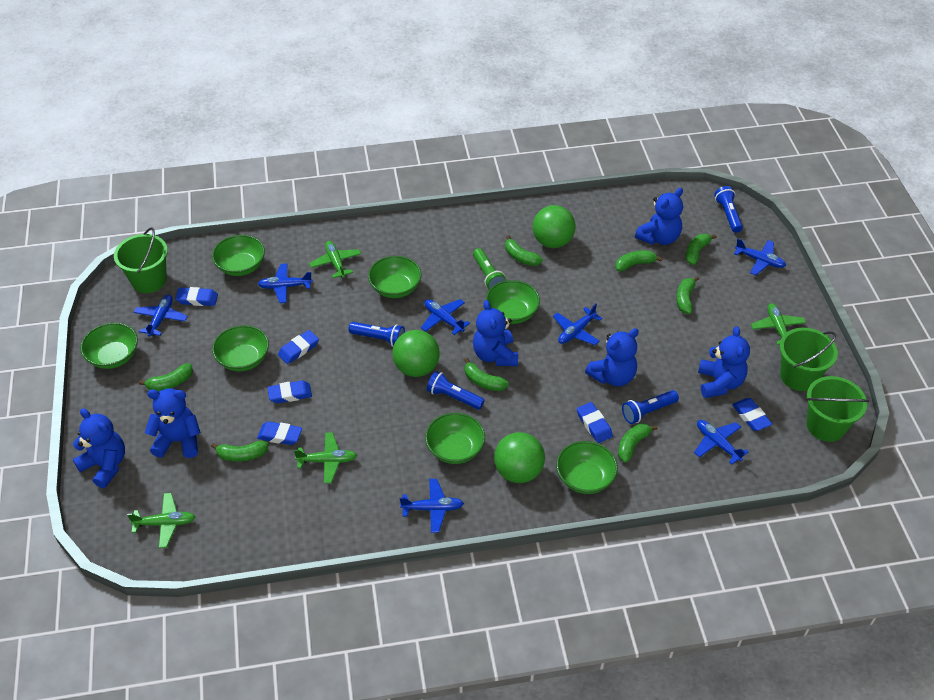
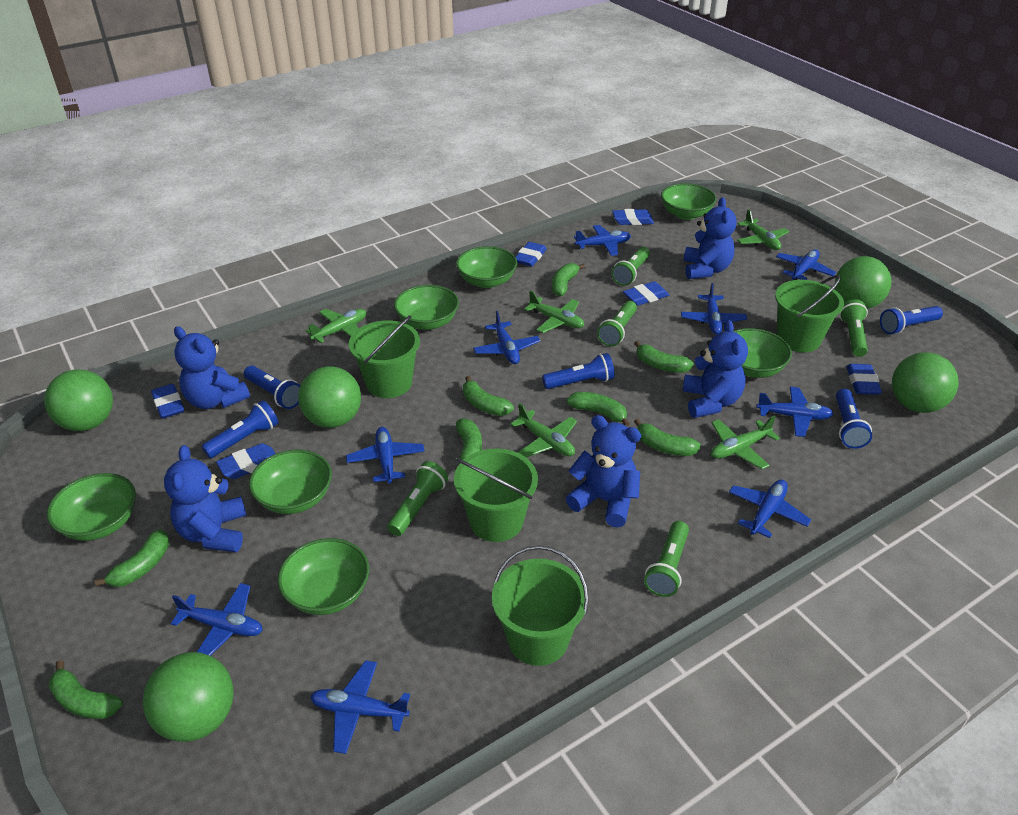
blue flashlight: 4 -> 5
blue plane: 7 -> 9
blue teddy bear: 6 -> 5
green ball: 3 -> 5
green bucket: 3 -> 4
green flashlight: 1 -> 5
green plane: 4 -> 5

